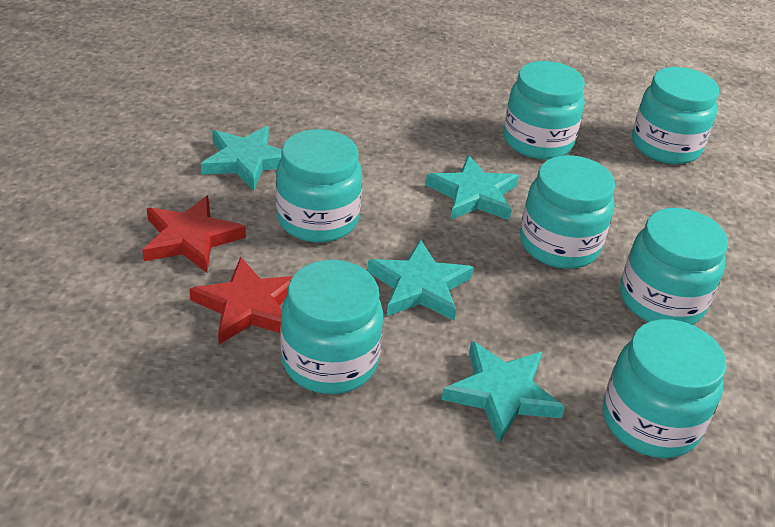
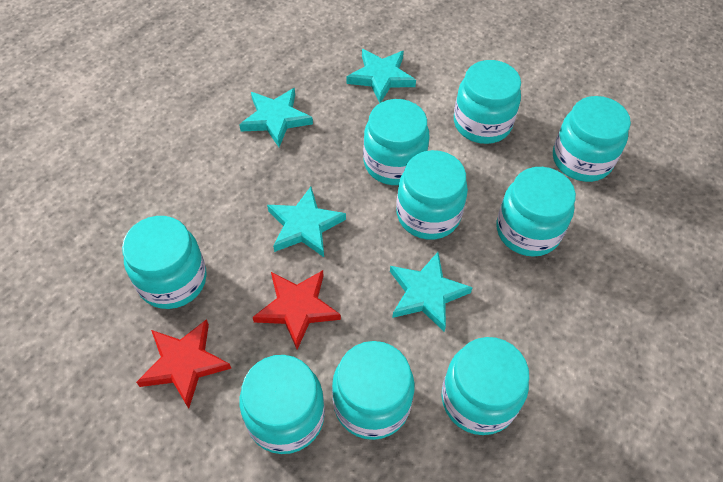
turquoise jar: 7 -> 9

